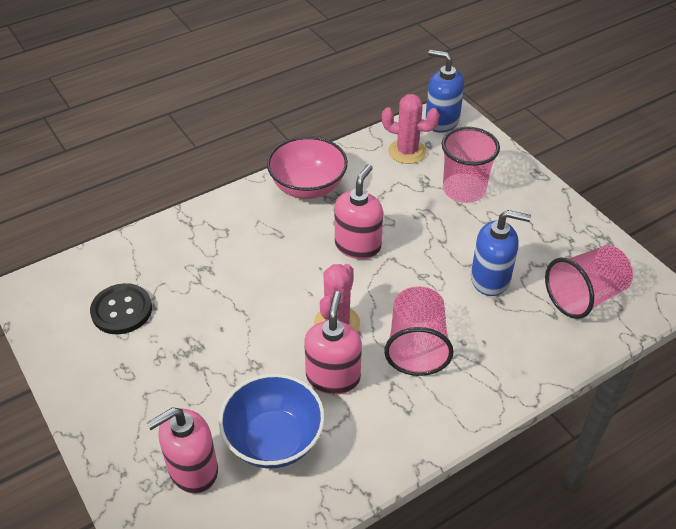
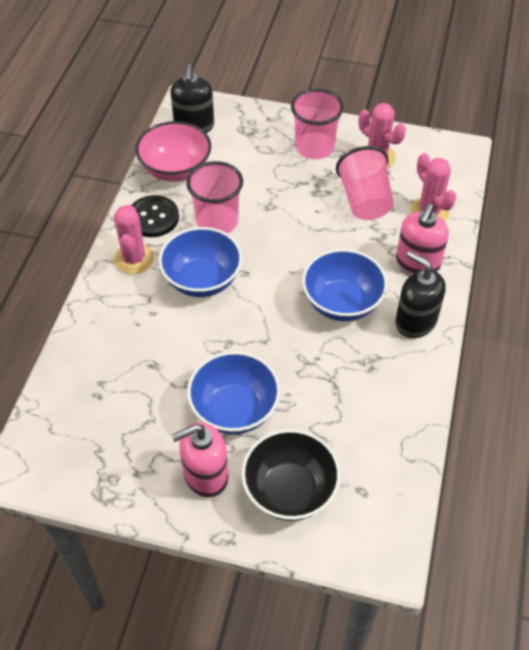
black bowl: 0 -> 1
black soap dispenser: 0 -> 2
blue bowl: 1 -> 3
blue soap dispenser: 2 -> 0
pink cactus: 2 -> 3
pink soap dispenser: 3 -> 2

